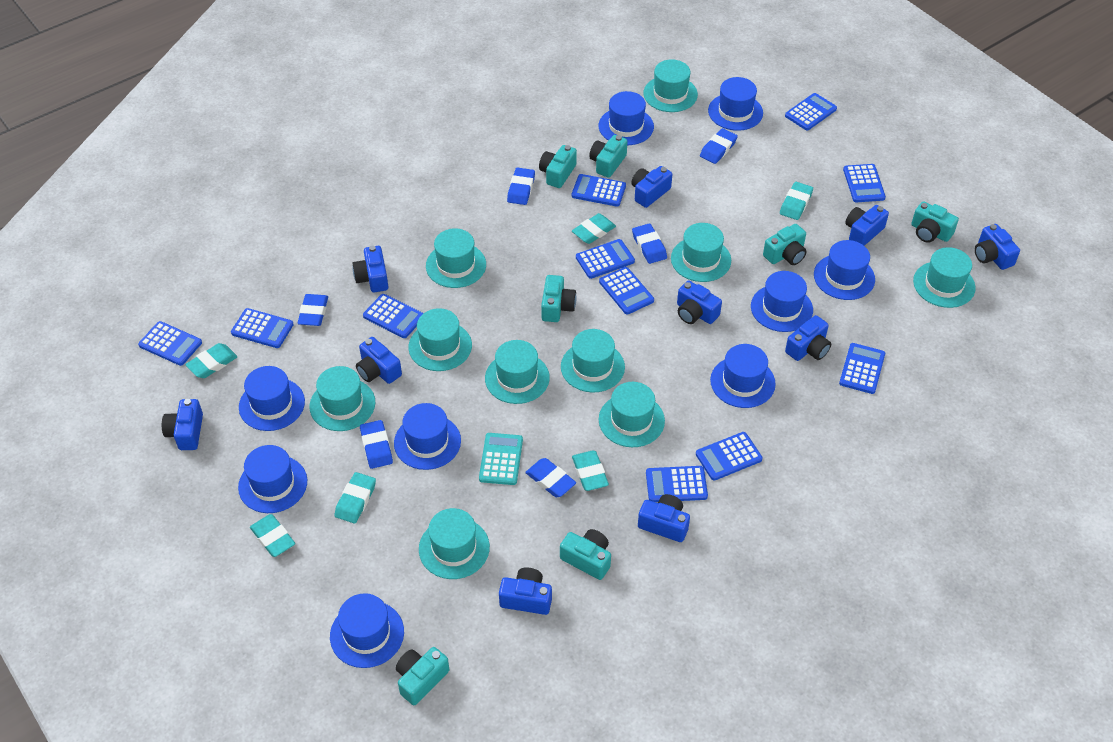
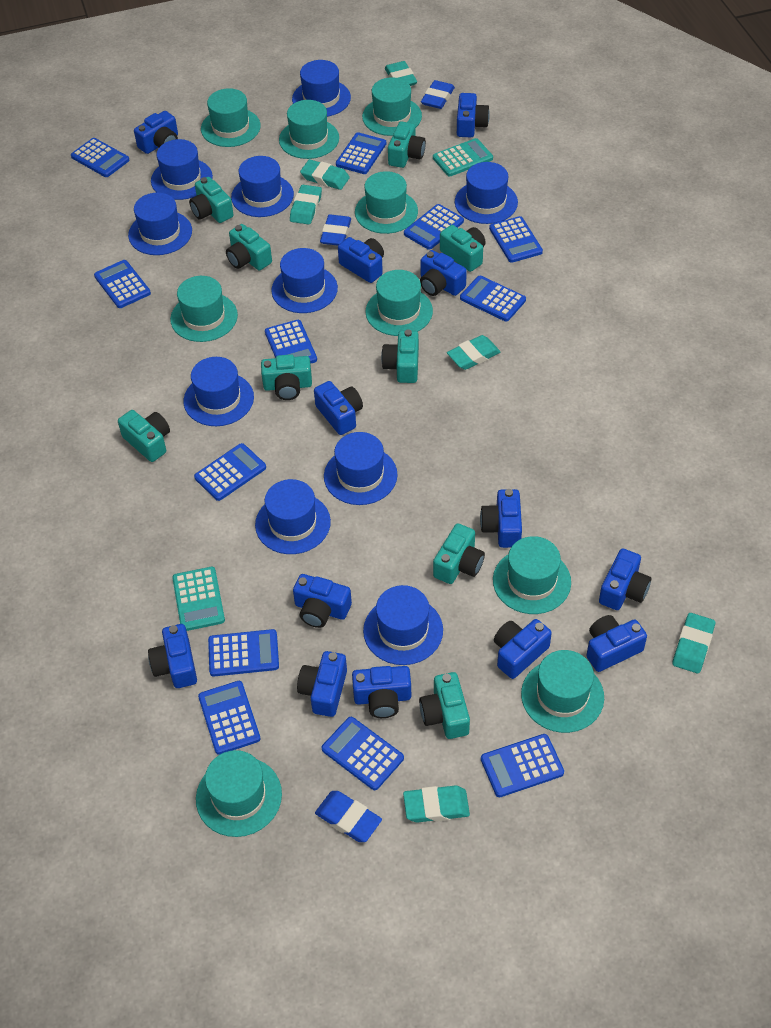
blue calculator: 11 -> 12
blue camera: 10 -> 13
blue eraser: 6 -> 3
blue hat: 9 -> 10
turquoise calculator: 1 -> 2
turquoise camera: 7 -> 9
turquoise hat: 10 -> 9

